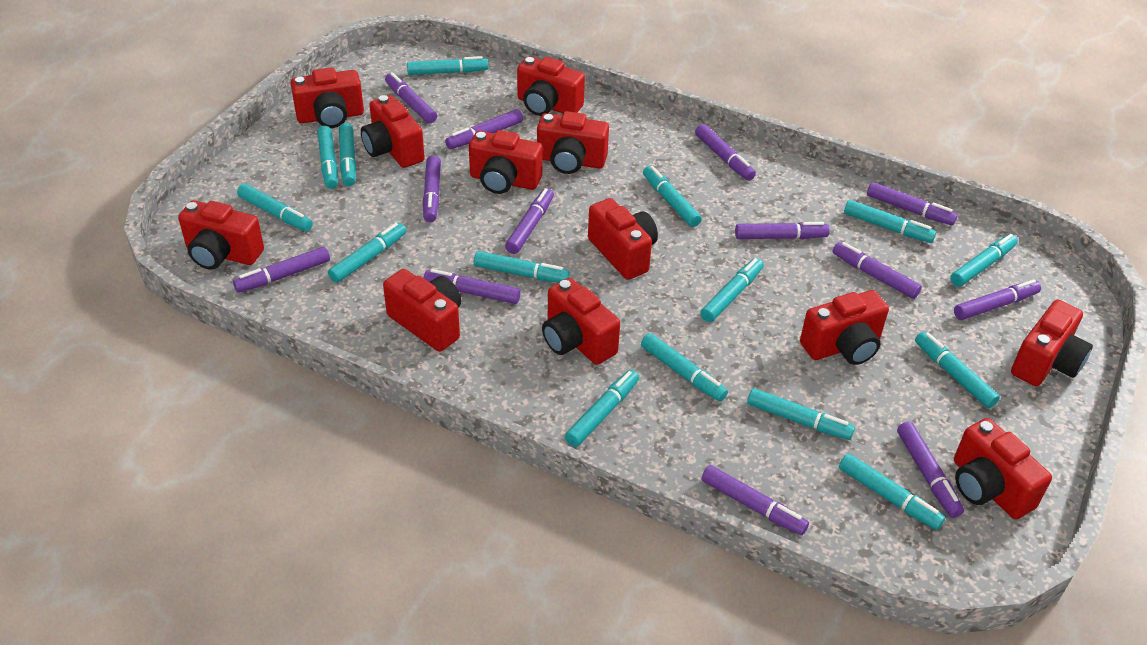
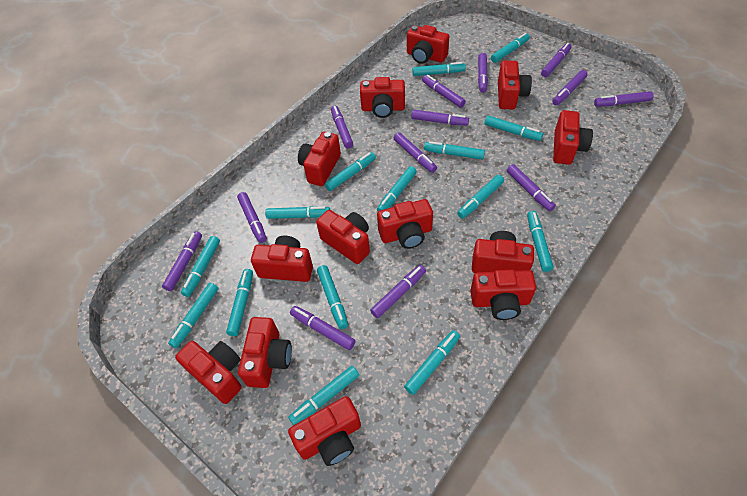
red camera: 12 -> 13

